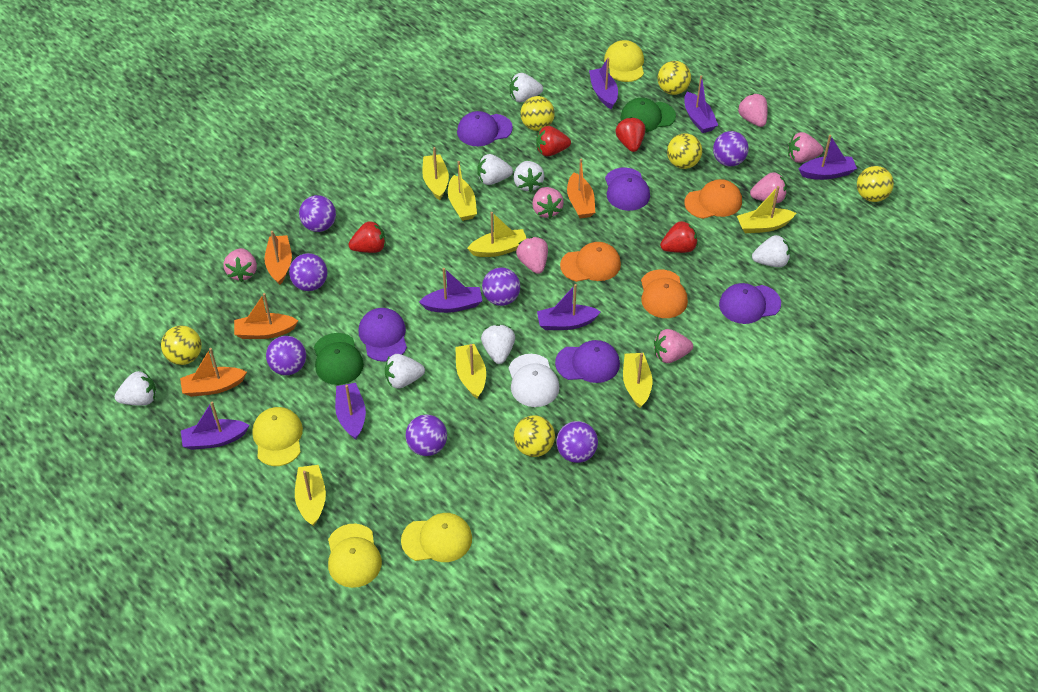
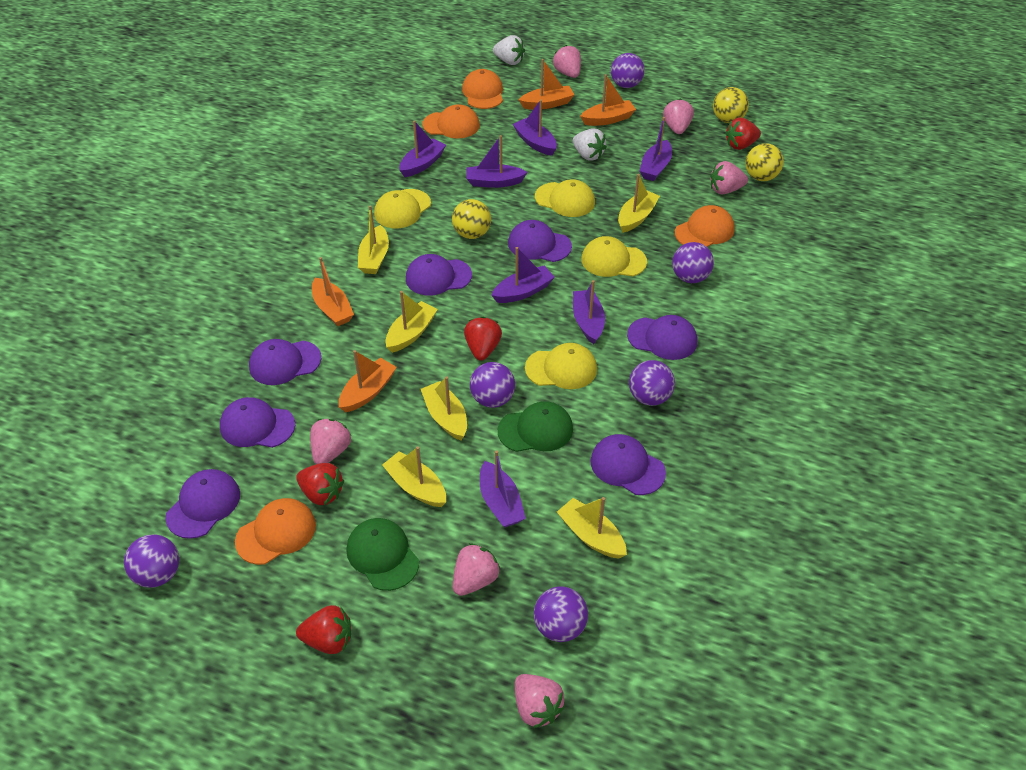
orange cap: 3 -> 4
pink strawberry: 7 -> 6
purple ball: 7 -> 6
purple cap: 5 -> 7
white cap: 1 -> 0
white strawberry: 7 -> 2
yellow ball: 6 -> 3
yellow boat: 7 -> 6

